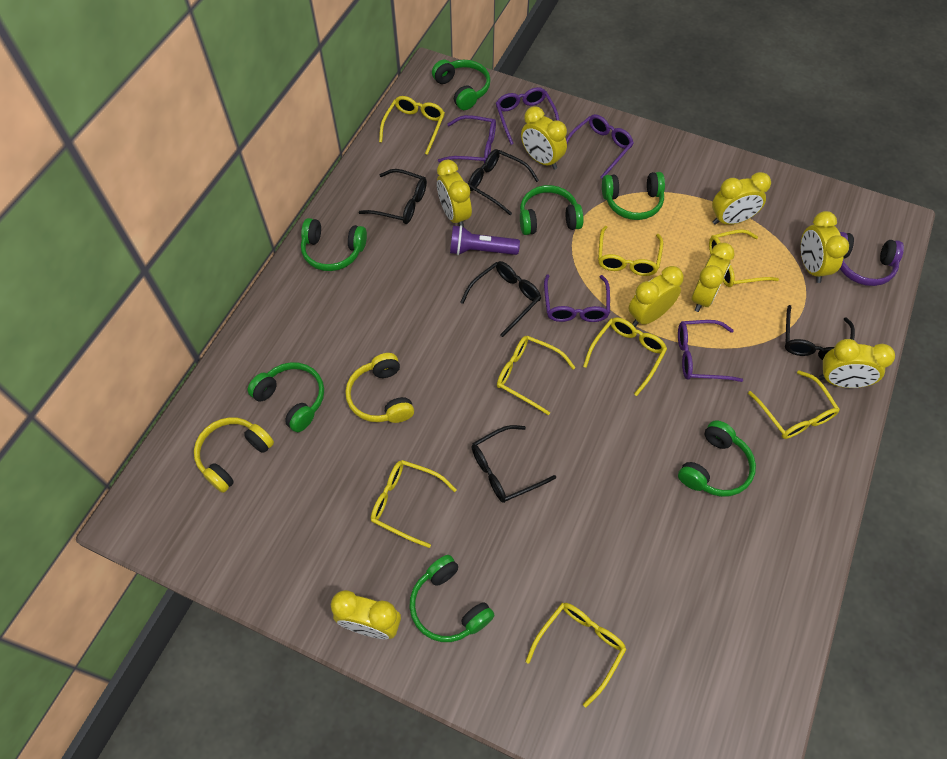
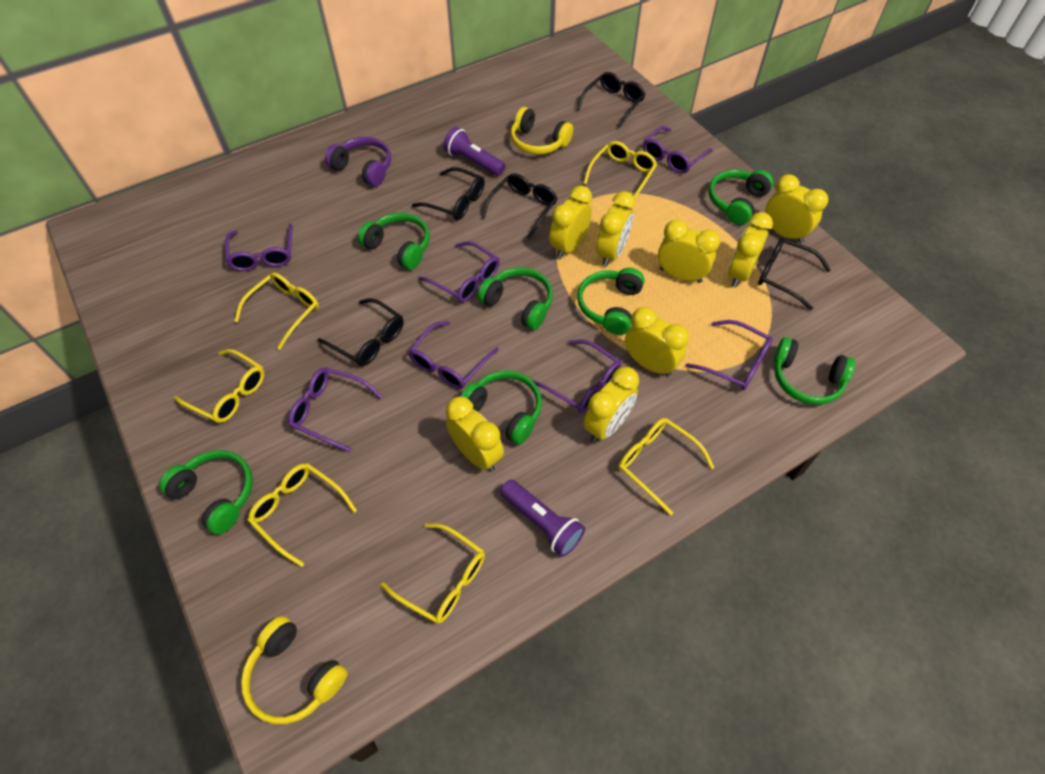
purple flashlight: 1 -> 2
purple glasses: 5 -> 7
yellow glasses: 8 -> 6

